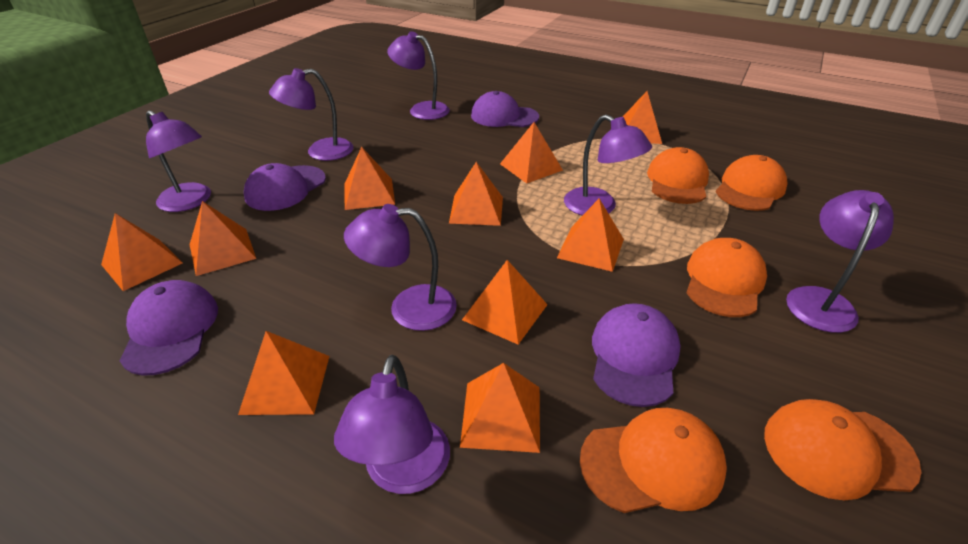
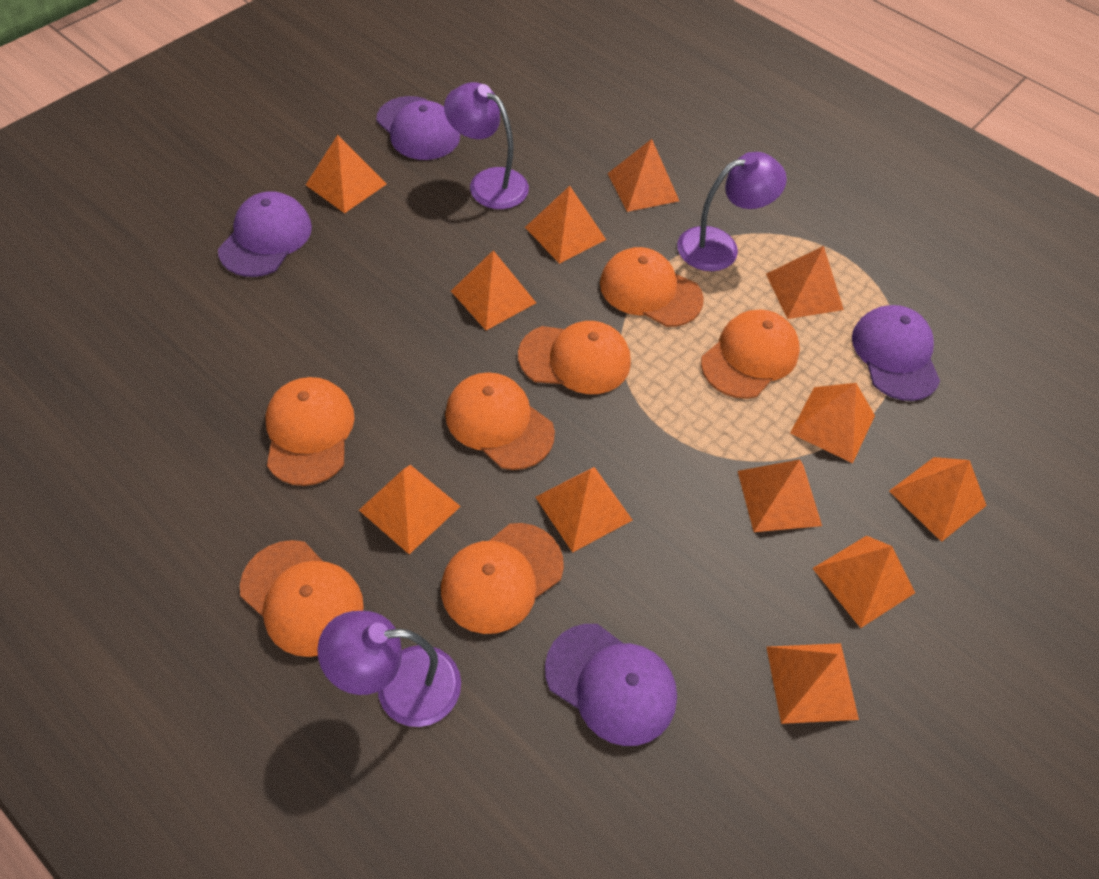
orange cap: 5 -> 7
orange pyramid: 10 -> 12
purple lamp: 7 -> 3

